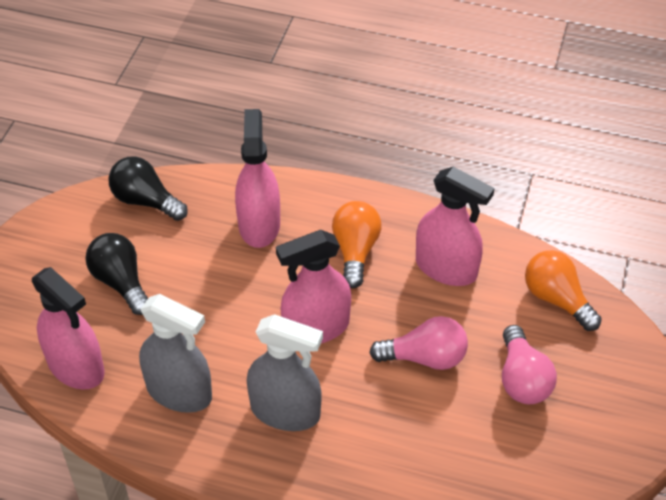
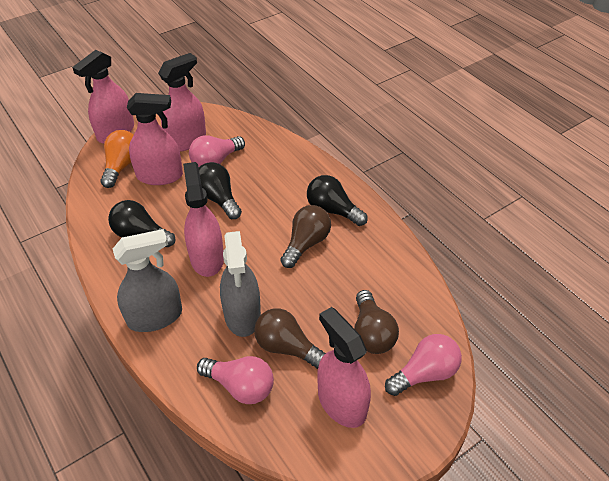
black light bulb: 2 -> 3
brown light bulb: 0 -> 3
orange light bulb: 2 -> 1
pink light bulb: 2 -> 3
pink spray bottle: 4 -> 5

